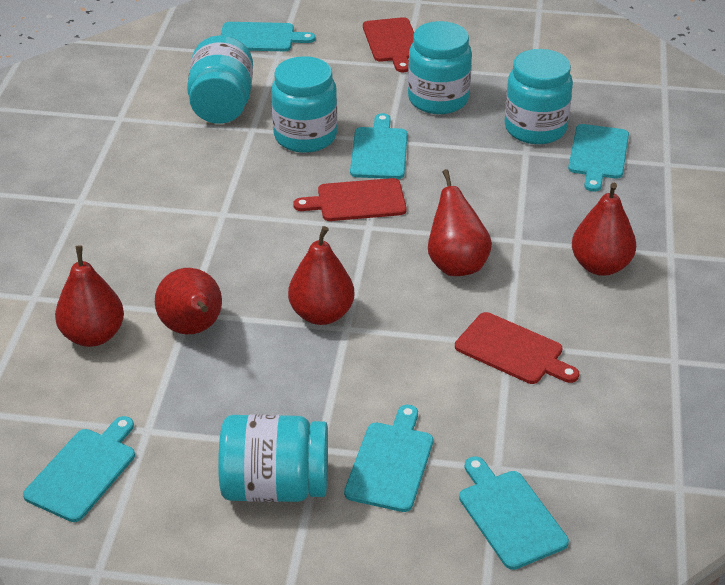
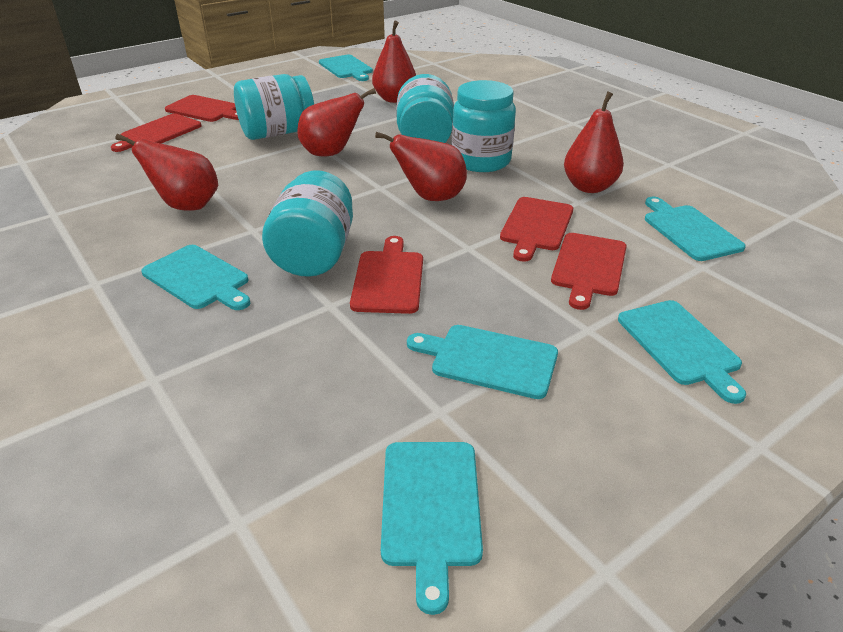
red cutting board: 3 -> 5
turquoise jar: 5 -> 4

